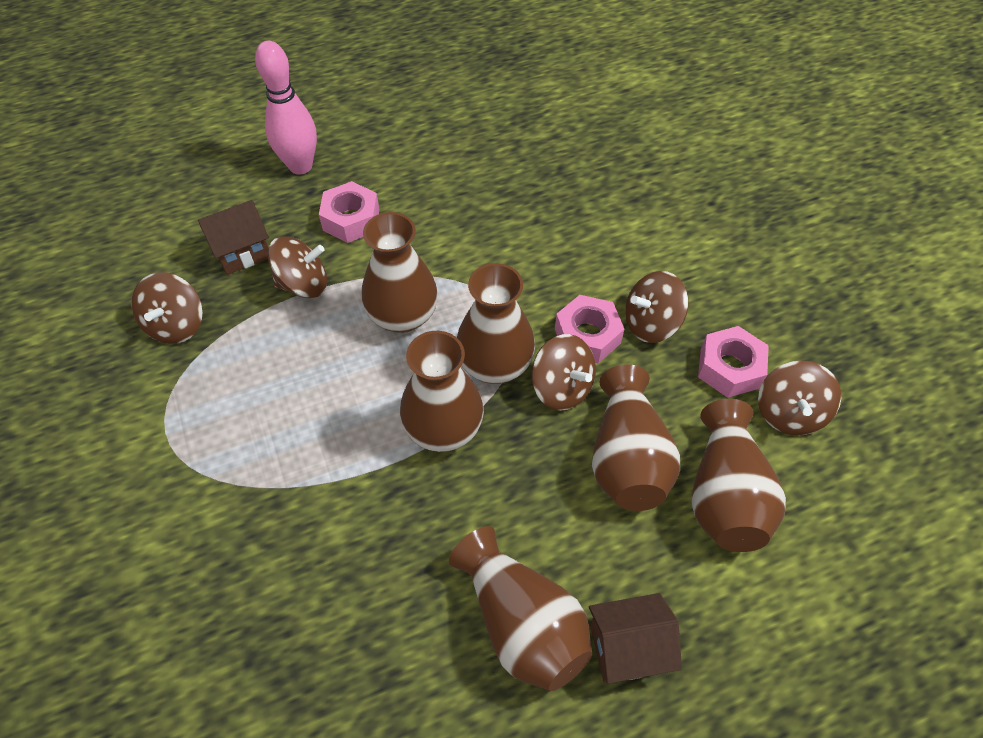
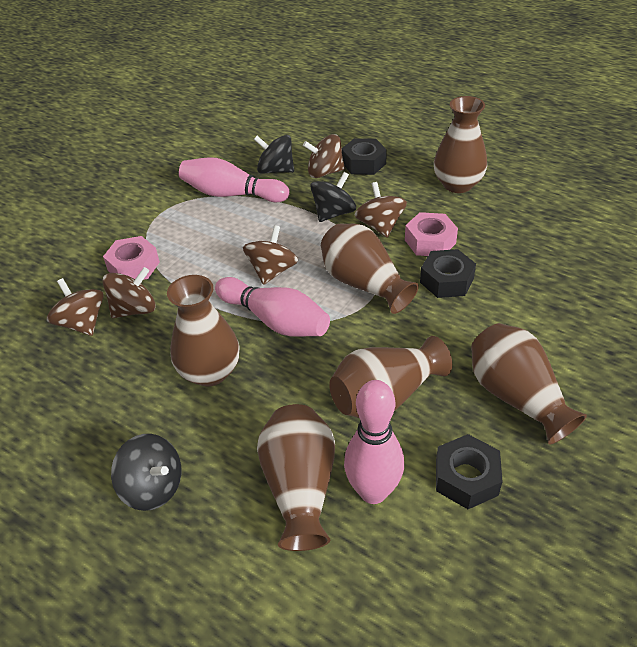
black nut: 0 -> 3
black spinning top: 0 -> 3
brown house: 2 -> 0
pink bowling pin: 1 -> 3
pink nut: 3 -> 2

